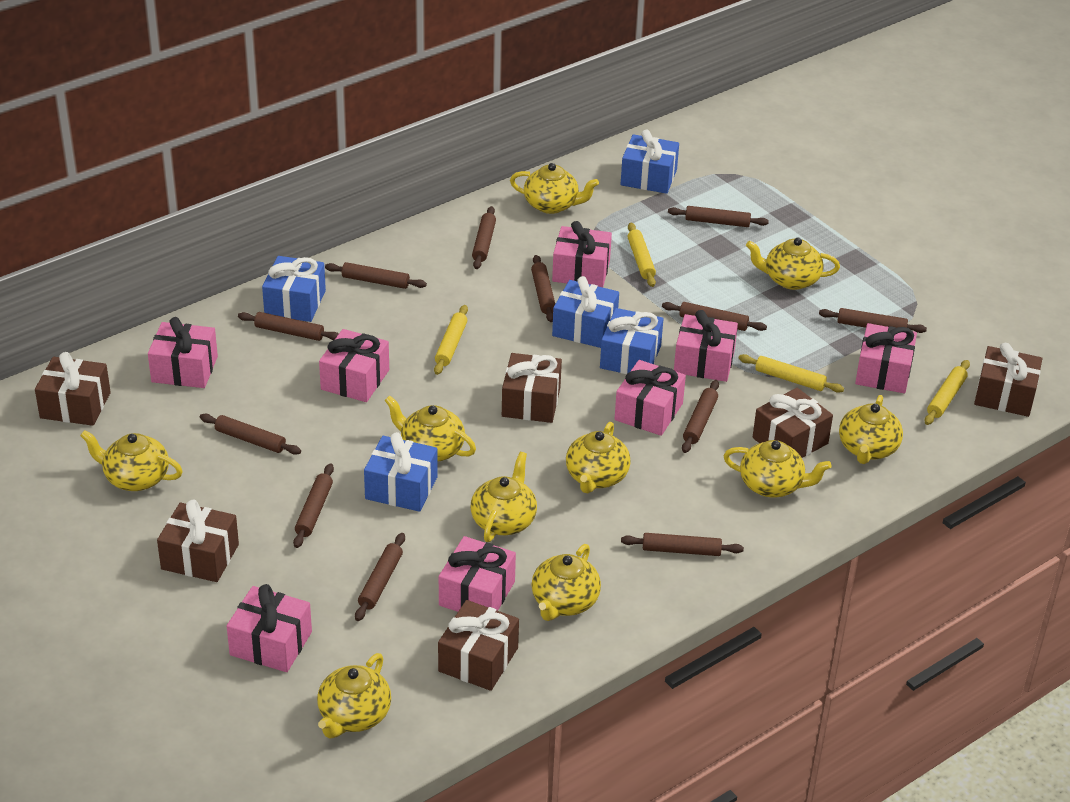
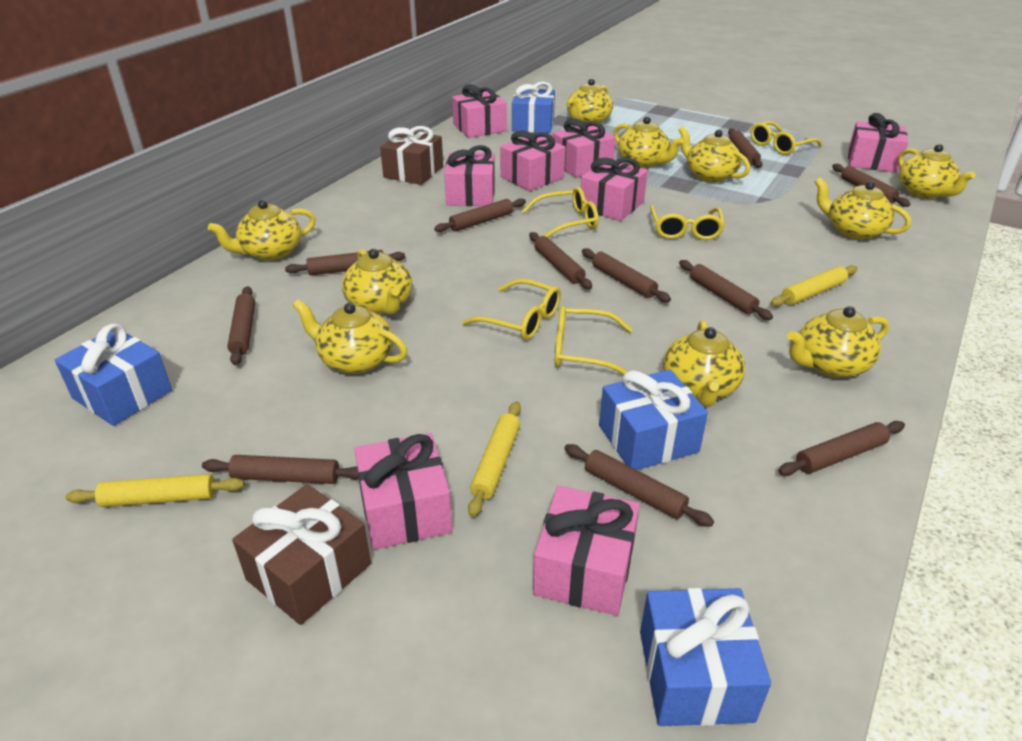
blue gift: 5 -> 4
brown gift: 6 -> 2
brown rolling pin: 12 -> 11
yellow glasses: 0 -> 5
yellow rolling pin: 4 -> 3

